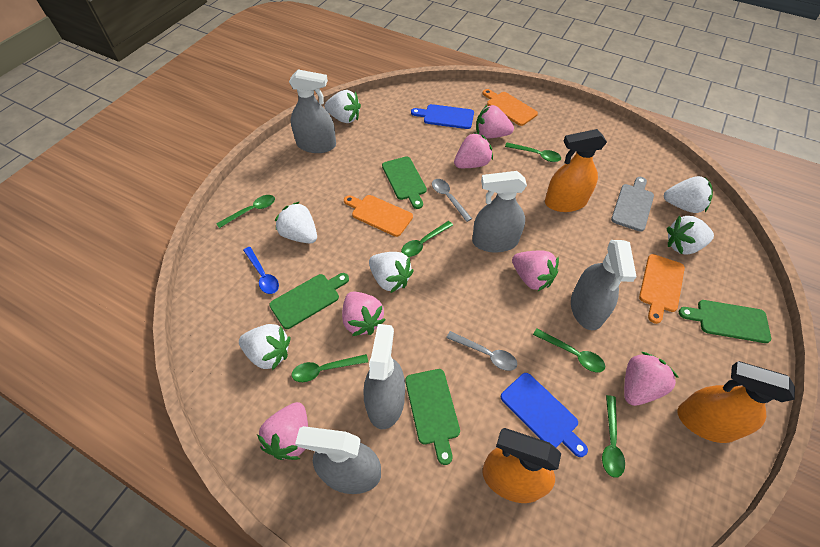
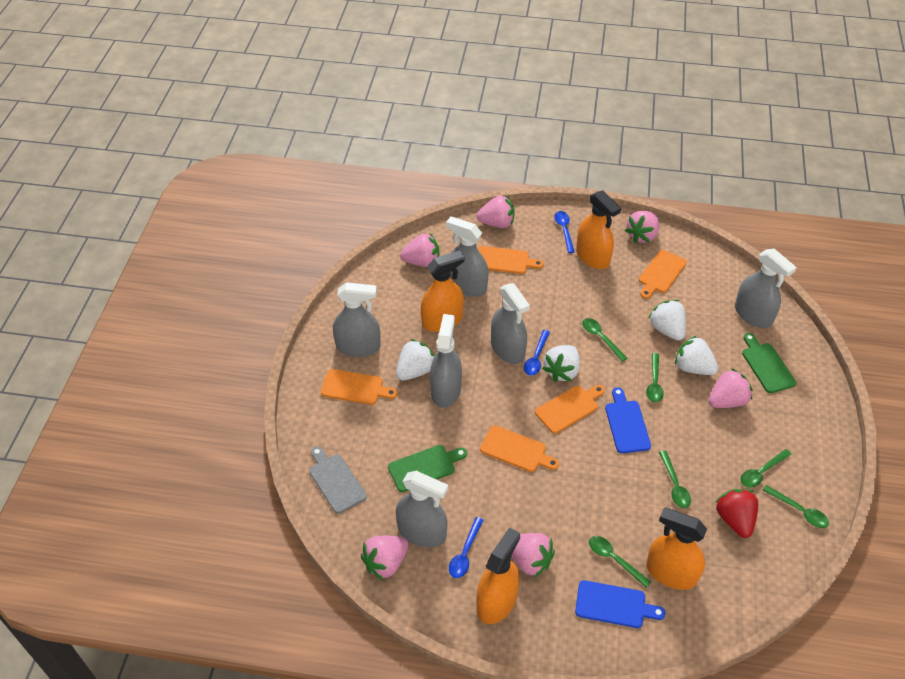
blue spoon: 1 -> 3
green cutting board: 4 -> 2
grey spoon: 2 -> 0
grey spray bottle: 5 -> 6
orange cutting board: 3 -> 5
orange spray bottle: 3 -> 4
red strawberry: 0 -> 1
white strawberry: 6 -> 4

